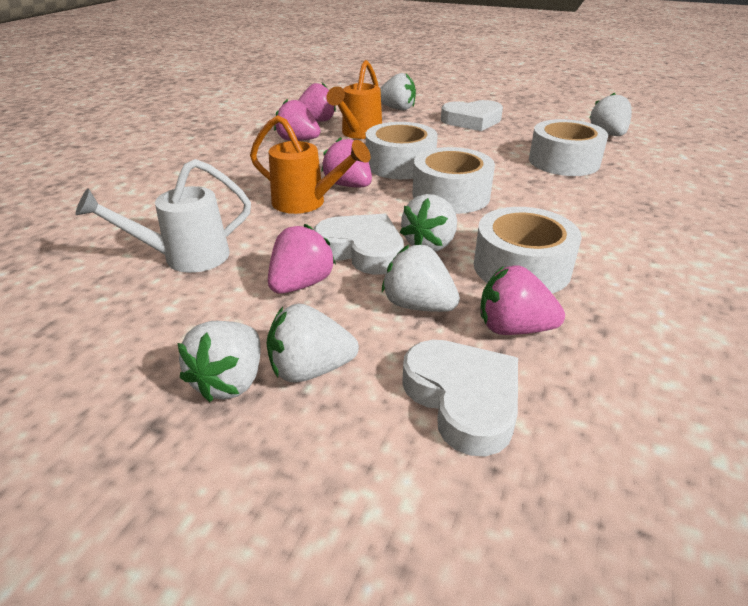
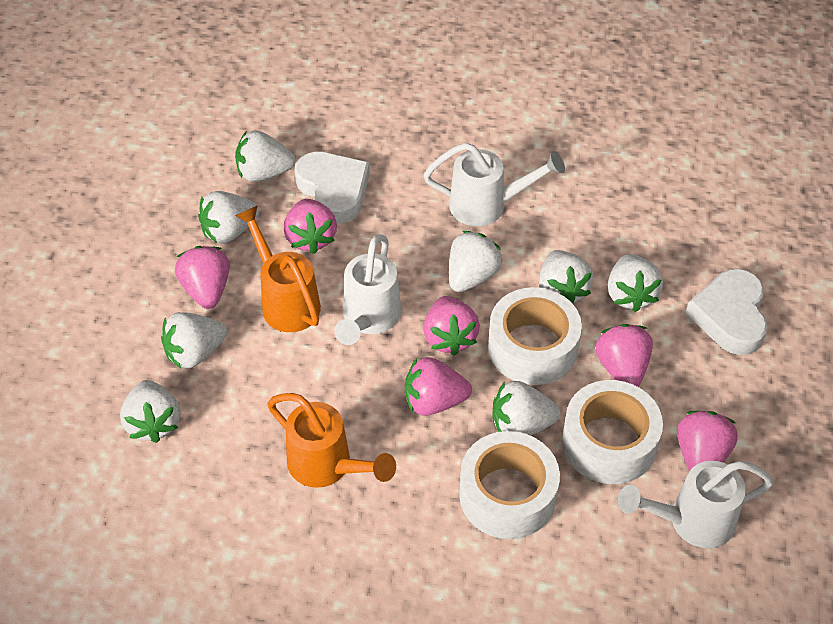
pink strawberry: 5 -> 6
white heart: 3 -> 2
white strawberry: 6 -> 8
white tape: 4 -> 3
white watering can: 1 -> 3

